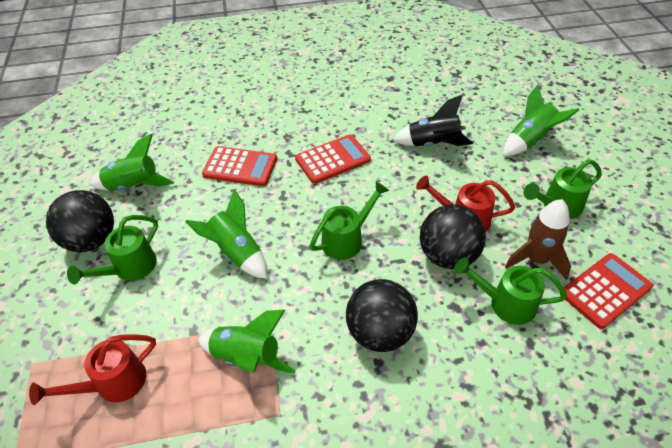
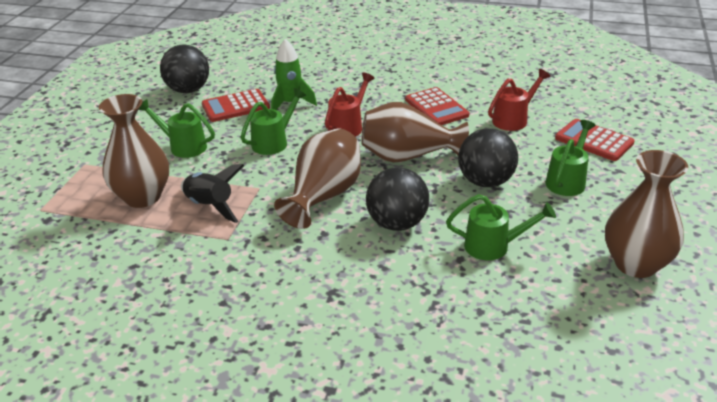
brown rocket: 1 -> 0
brown vase: 0 -> 4
green rocket: 4 -> 1

